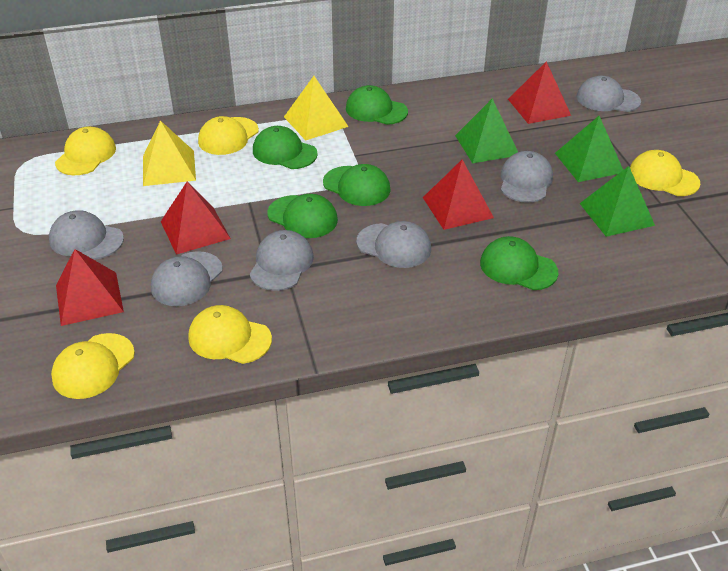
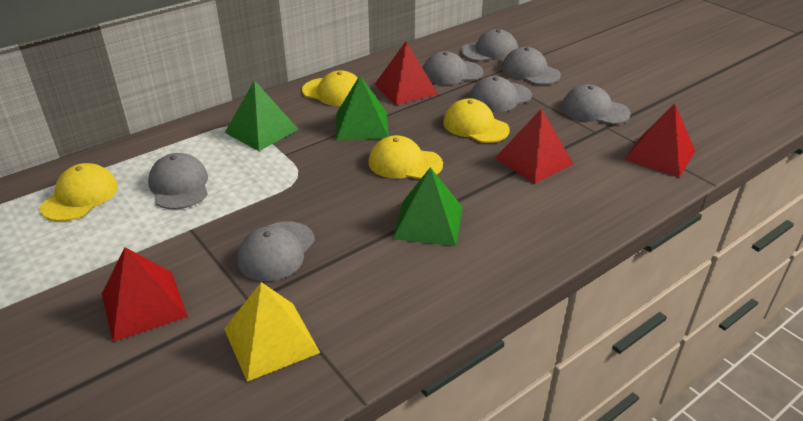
green cap: 5 -> 0
grey cap: 6 -> 7
yellow cap: 5 -> 4
yellow pyramid: 2 -> 1

